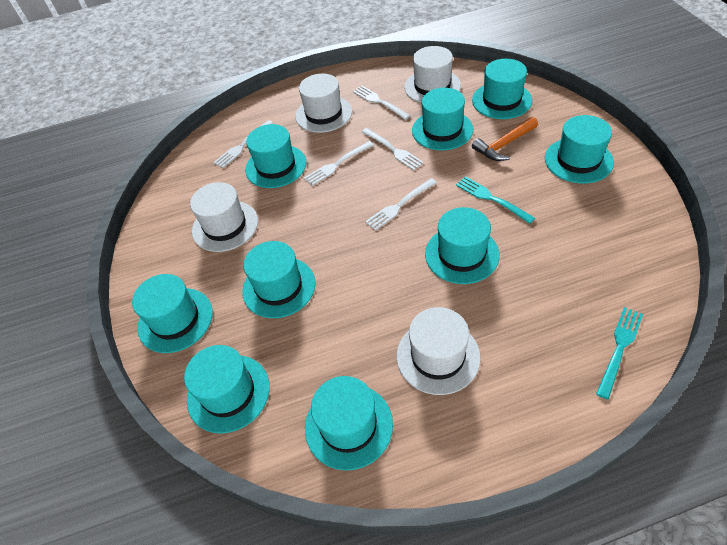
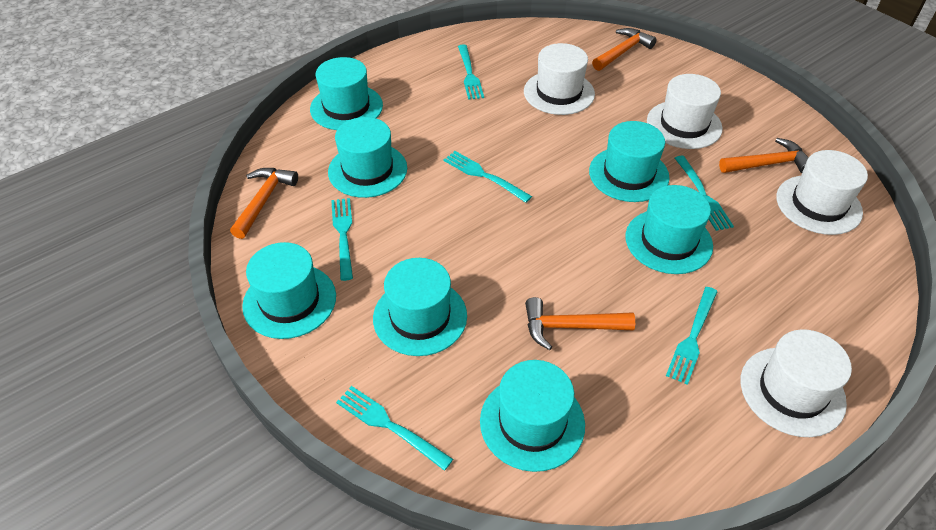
orange hammer: 1 -> 4
turquoise fork: 2 -> 6
turquoise hat: 9 -> 7
white fork: 5 -> 0

